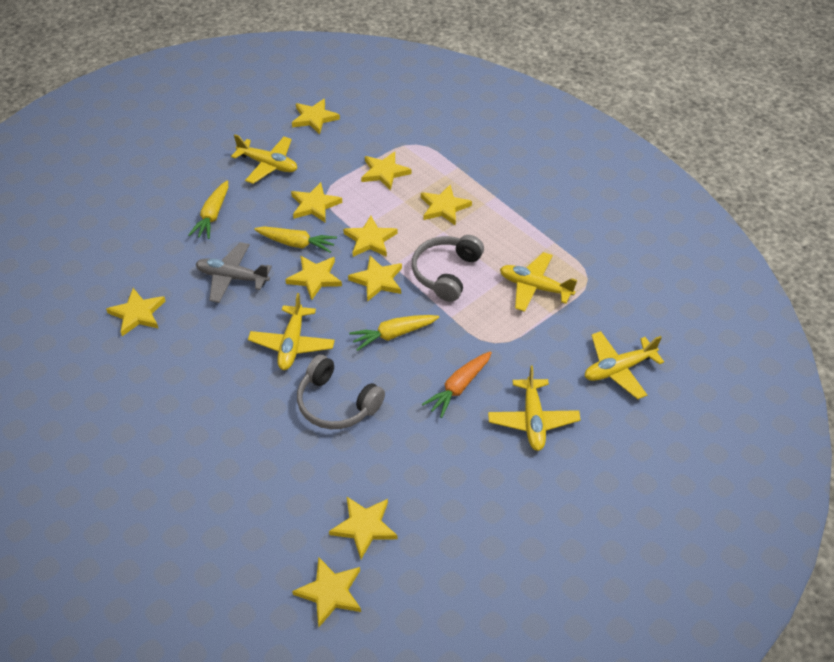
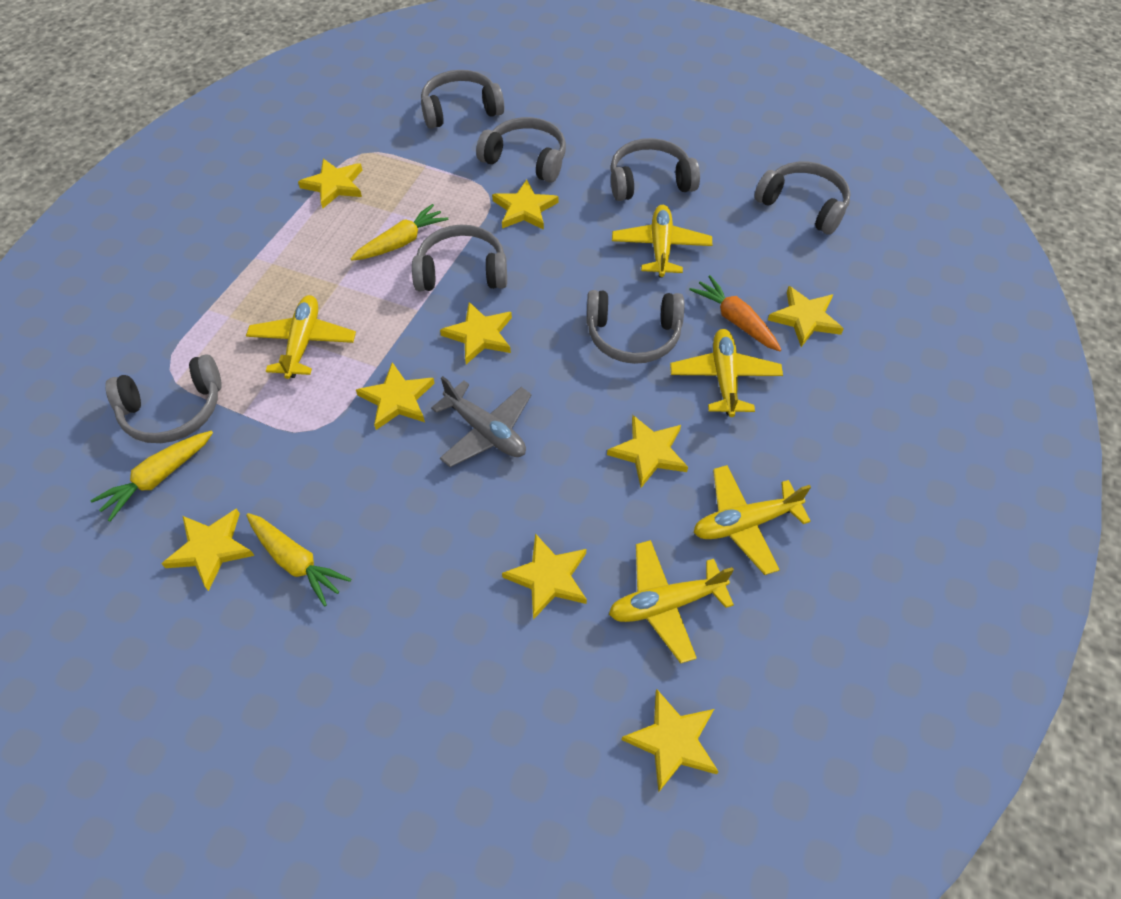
grey headphones: 2 -> 7
yellow star: 10 -> 9

